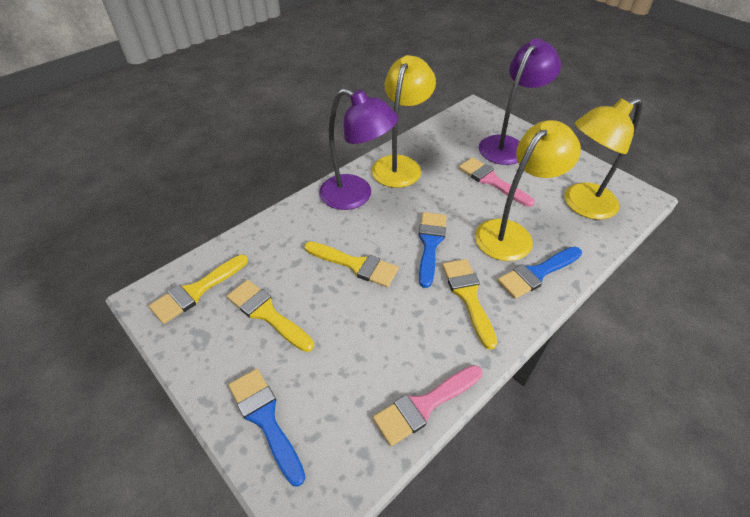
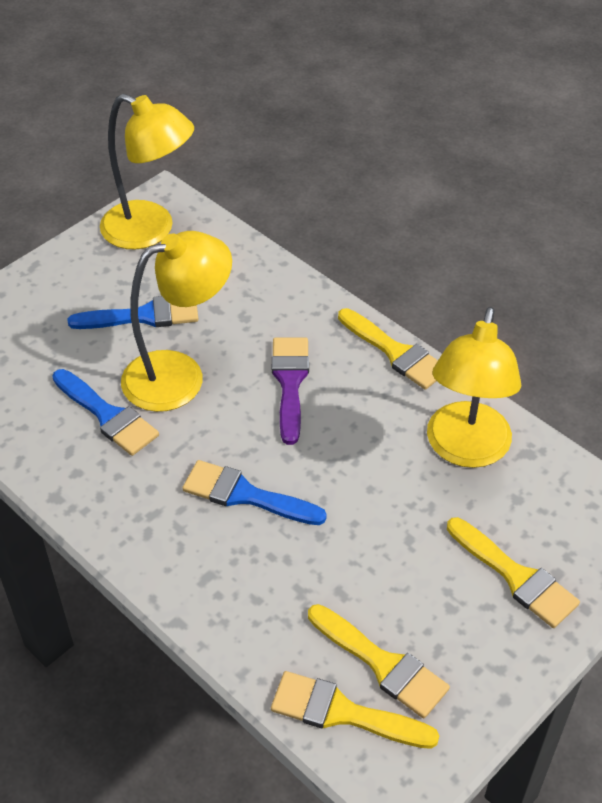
pink brush: 2 -> 0
purple brush: 0 -> 1
purple lamp: 2 -> 0

